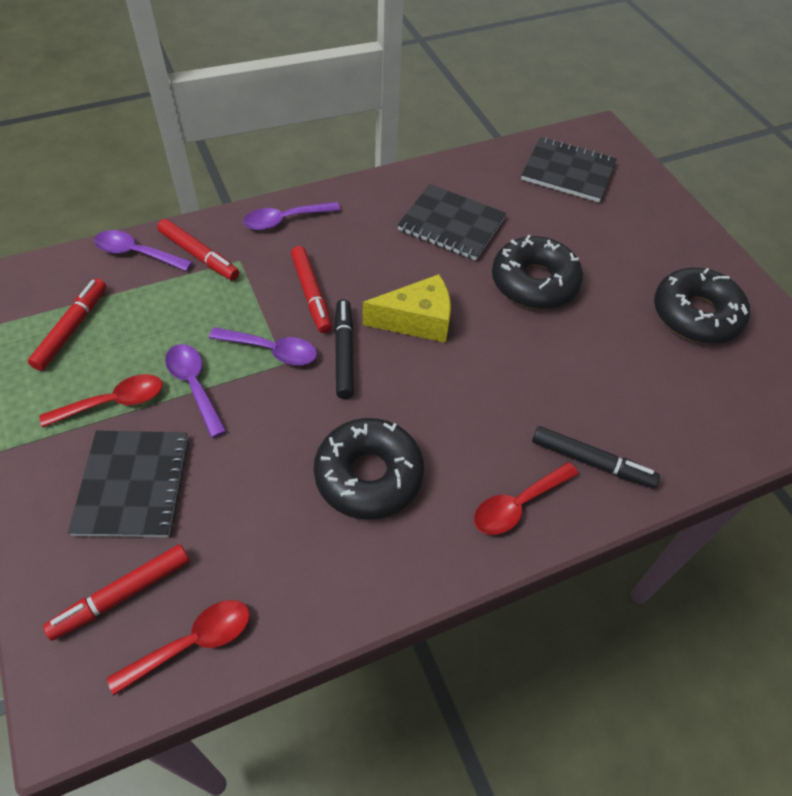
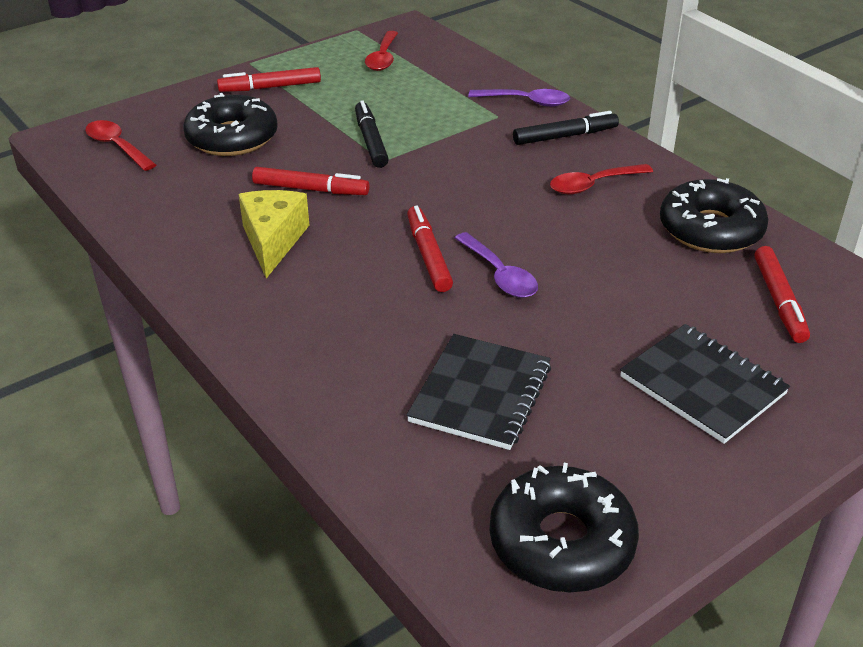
black notebook: 3 -> 2
purple spoon: 4 -> 2

